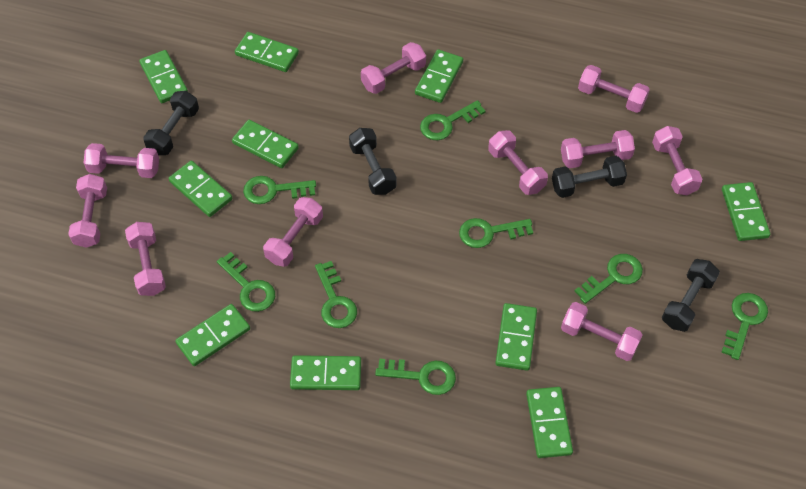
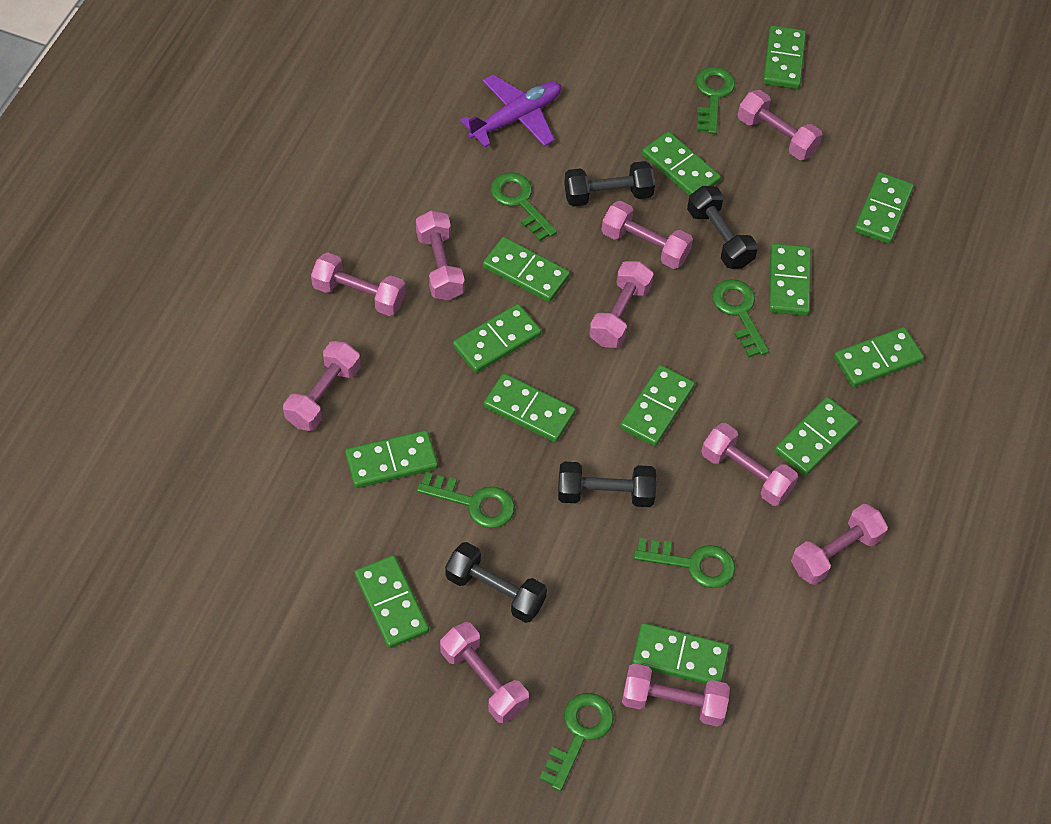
green domino: 10 -> 13
green key: 8 -> 6
purple plane: 0 -> 1

